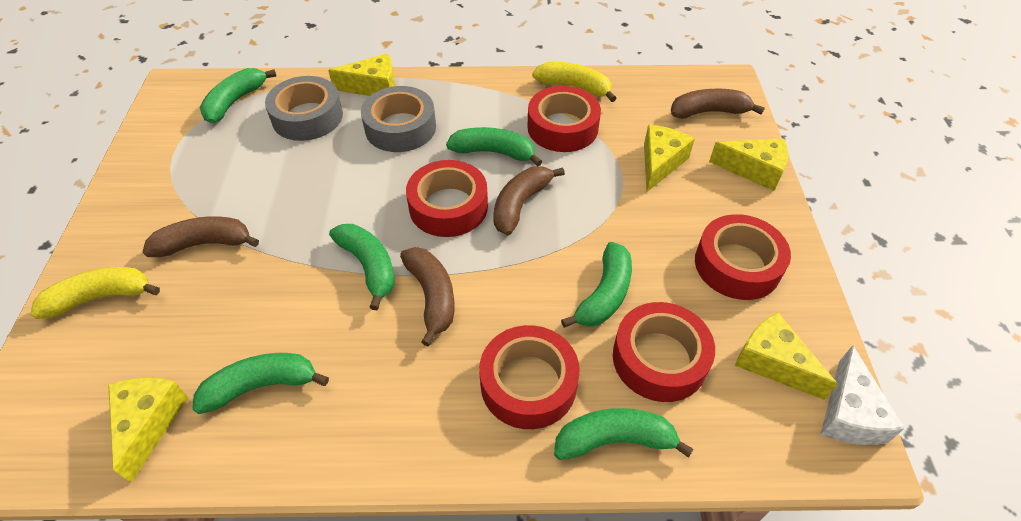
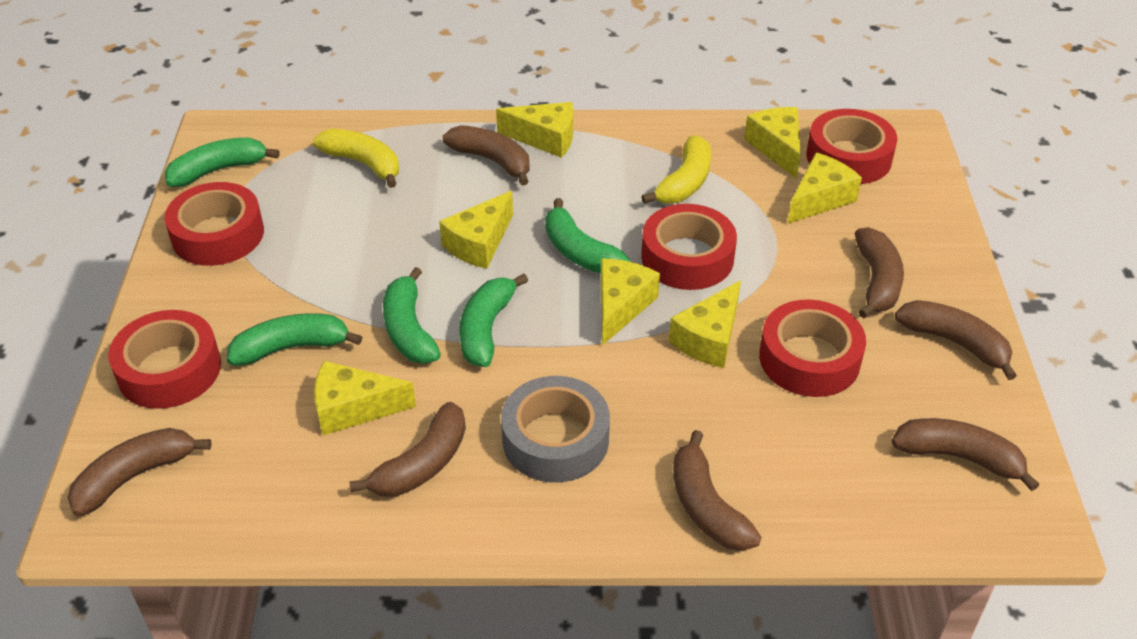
brown banana: 4 -> 7
green banana: 6 -> 5
grey tape: 2 -> 1
white cheese: 1 -> 0
yellow cheese: 5 -> 7

